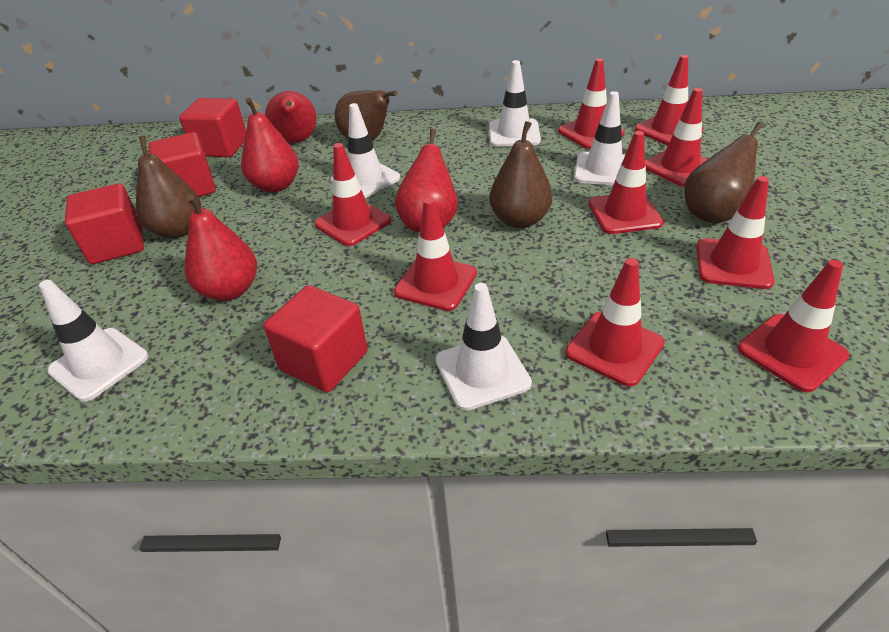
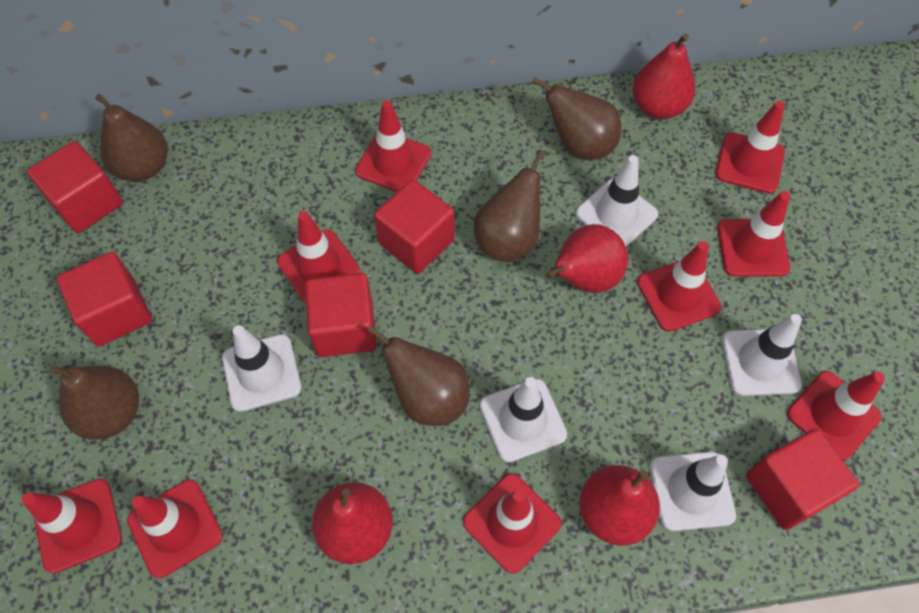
brown pear: 4 -> 5
red cube: 4 -> 5

